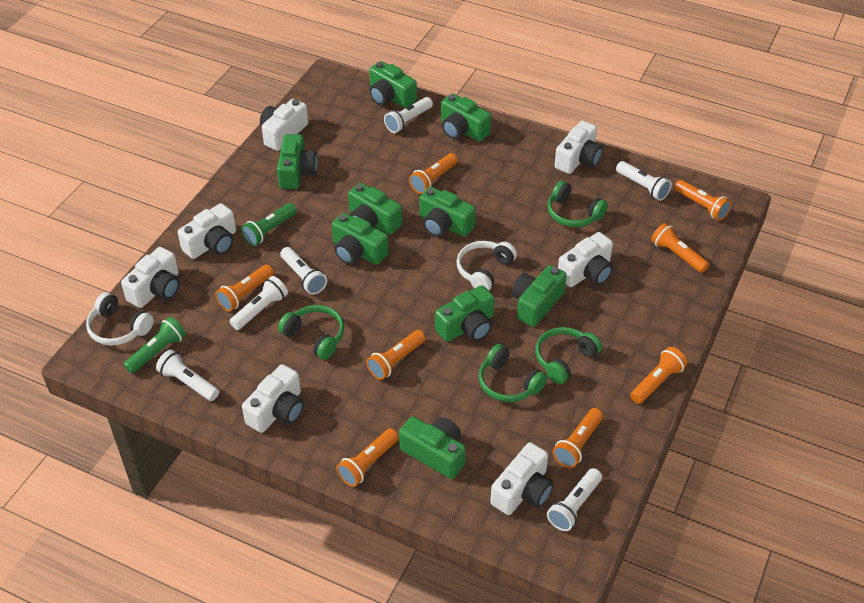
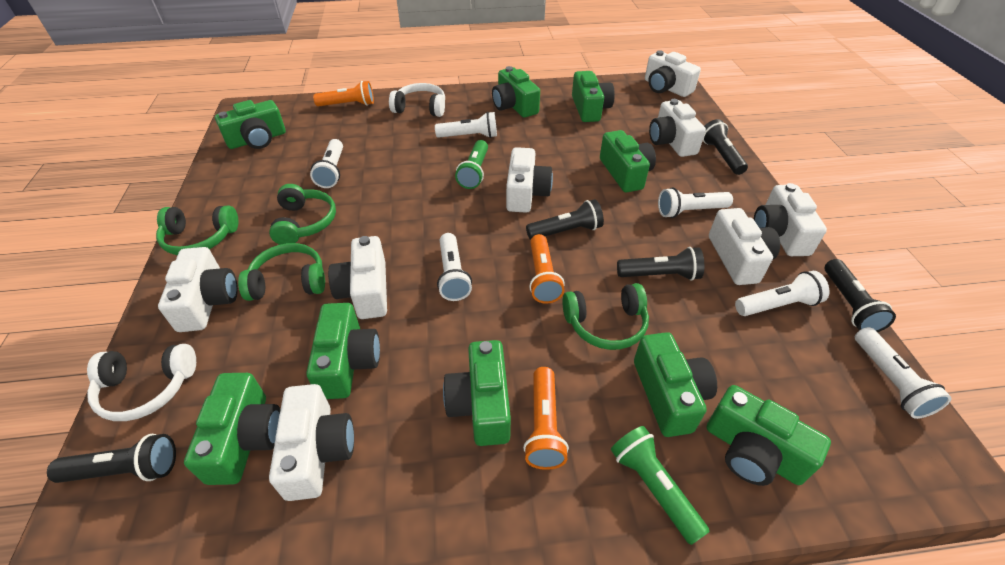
black flashlight: 0 -> 5
orange flashlight: 8 -> 3
white camera: 7 -> 8

